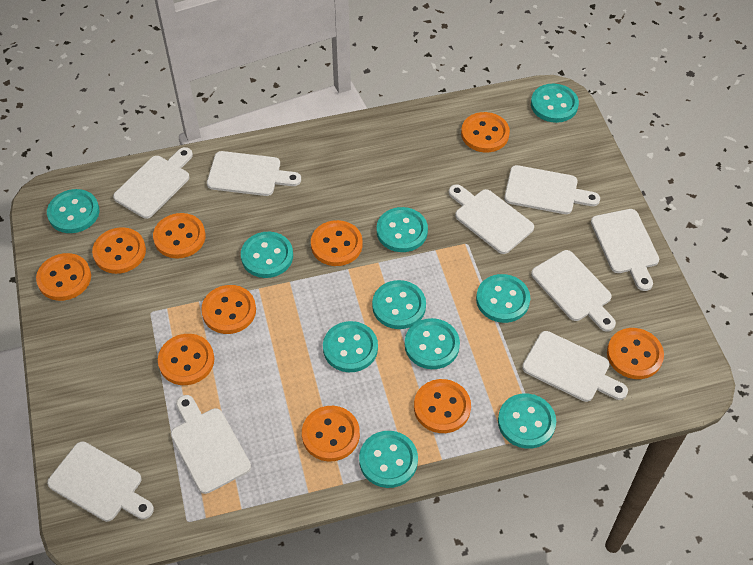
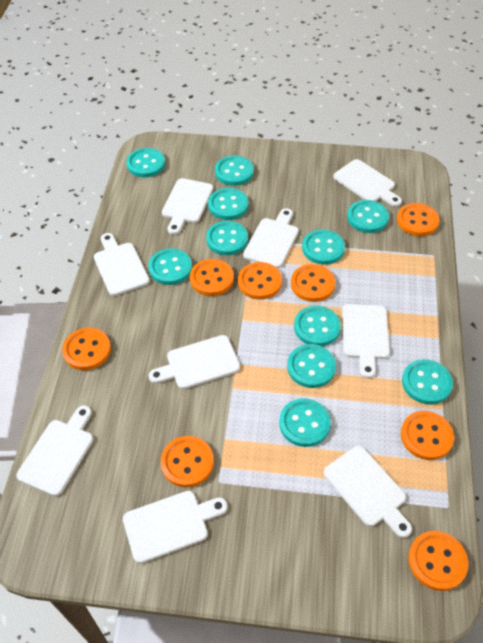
orange button: 10 -> 8
turquoise button: 10 -> 11

